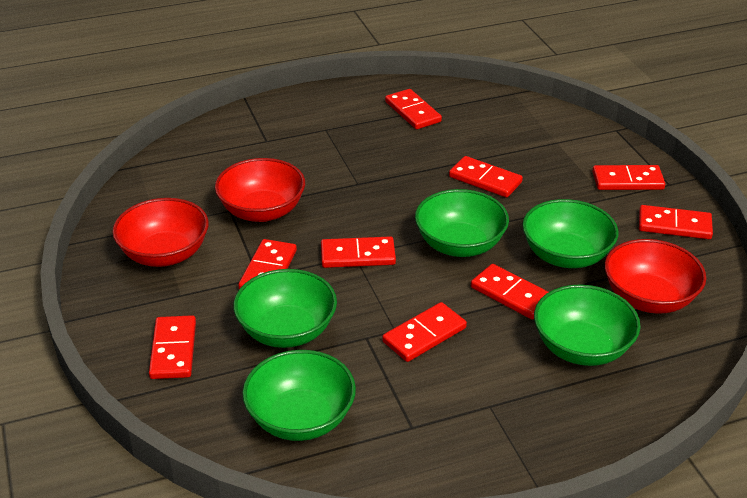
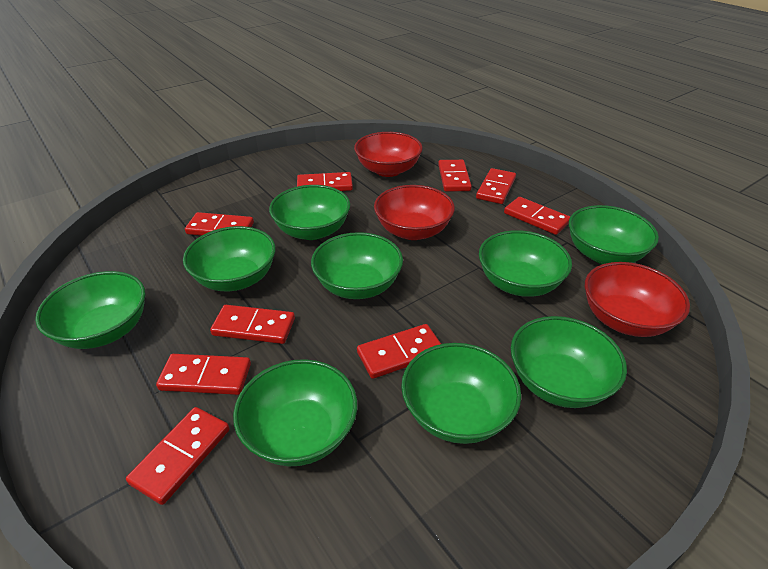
green bowl: 5 -> 9

